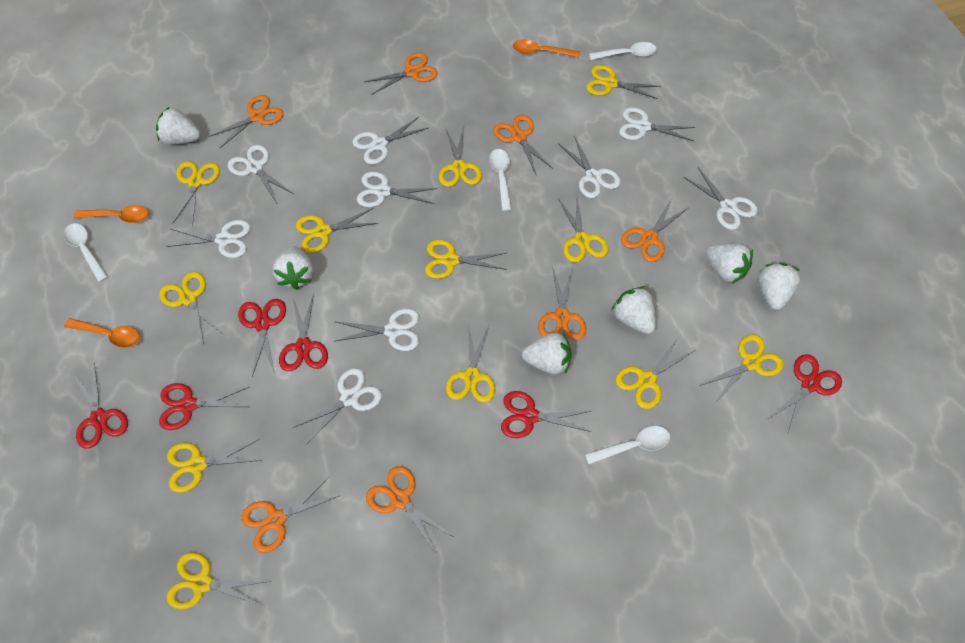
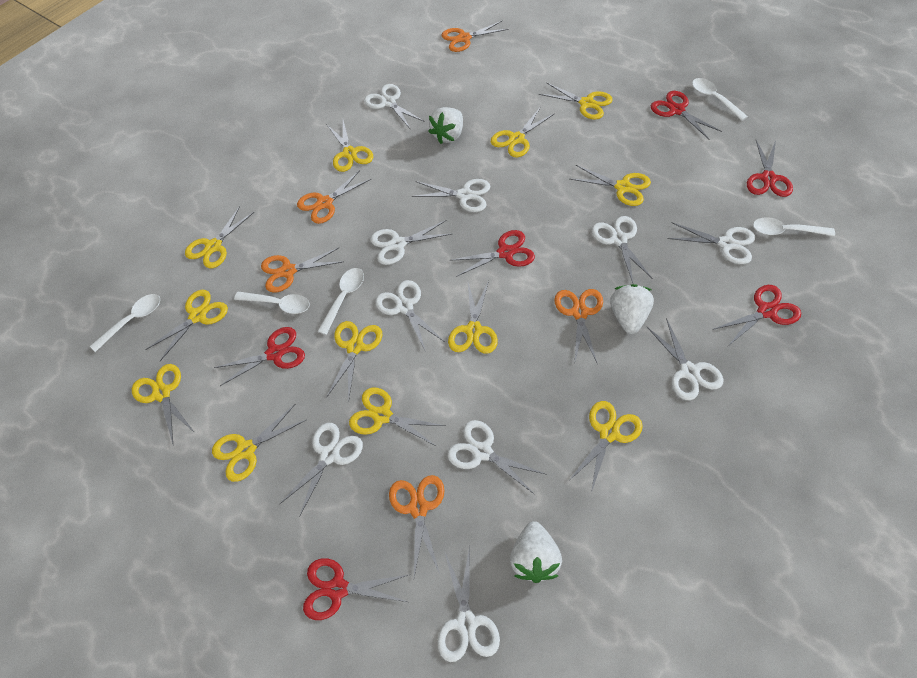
orange scissors: 7 -> 5
orange spoon: 3 -> 0
white scissors: 9 -> 10
white spoon: 4 -> 5
white strawberry: 6 -> 3

